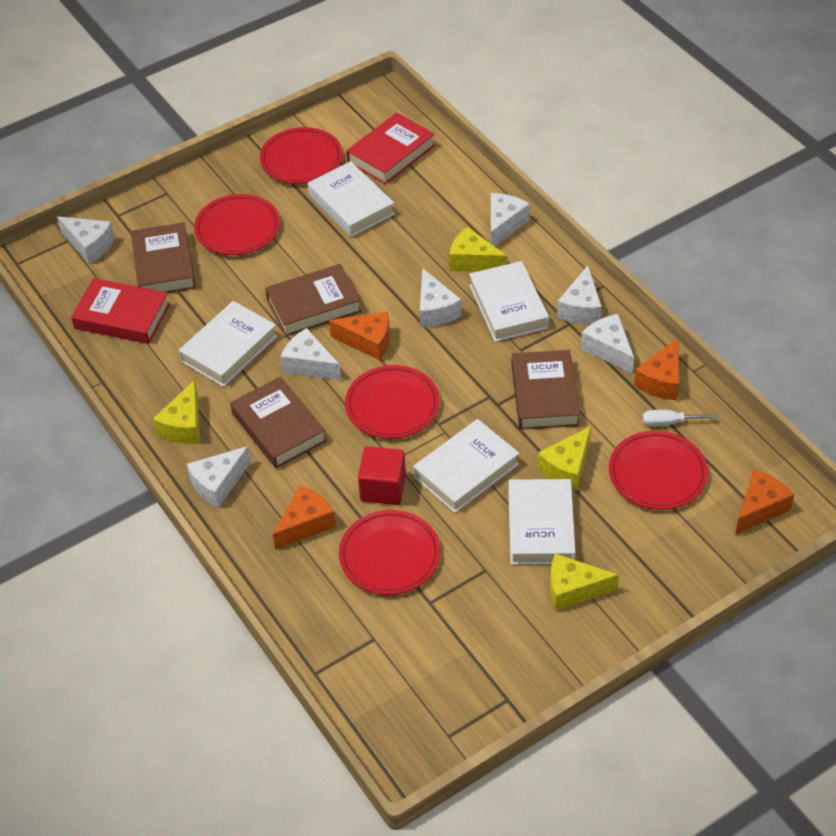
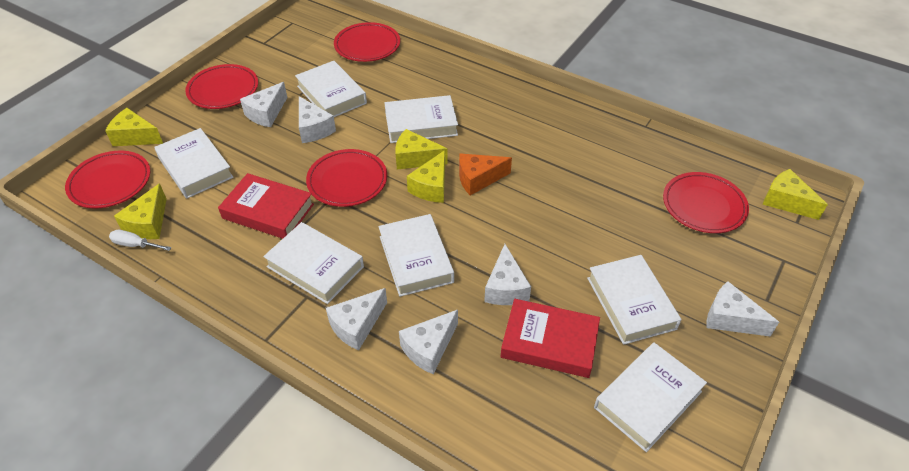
brown book: 4 -> 0
orange cheese: 4 -> 1
red cube: 1 -> 0
white book: 5 -> 7
white cheese: 7 -> 6
yellow cheese: 4 -> 5

